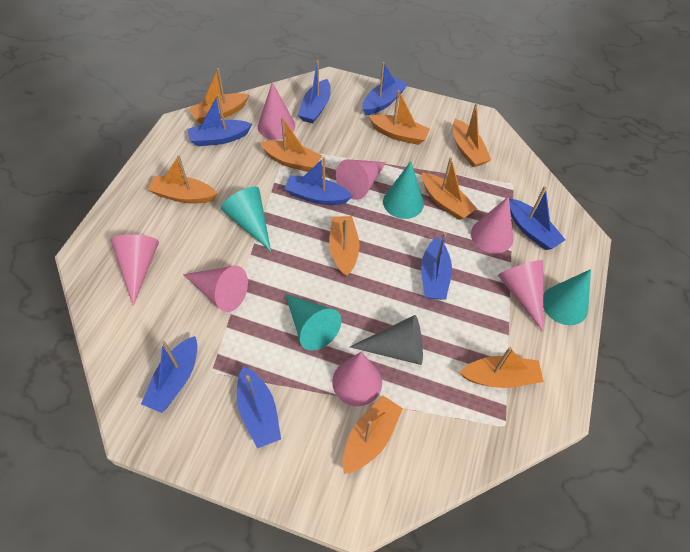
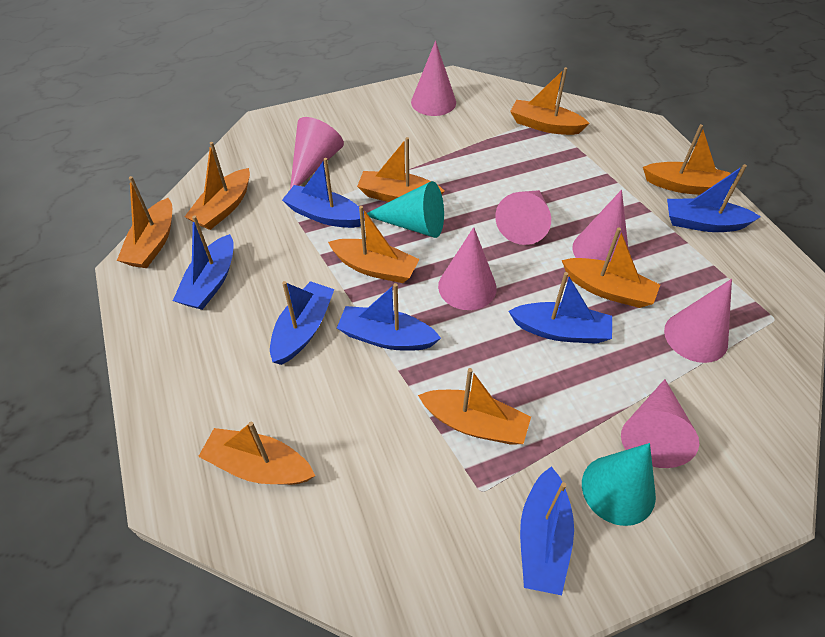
blue boat: 8 -> 7
grey cone: 1 -> 0
turquoise cone: 4 -> 2

